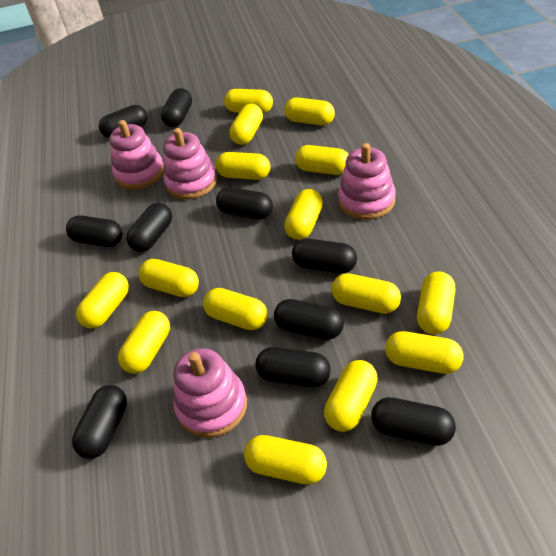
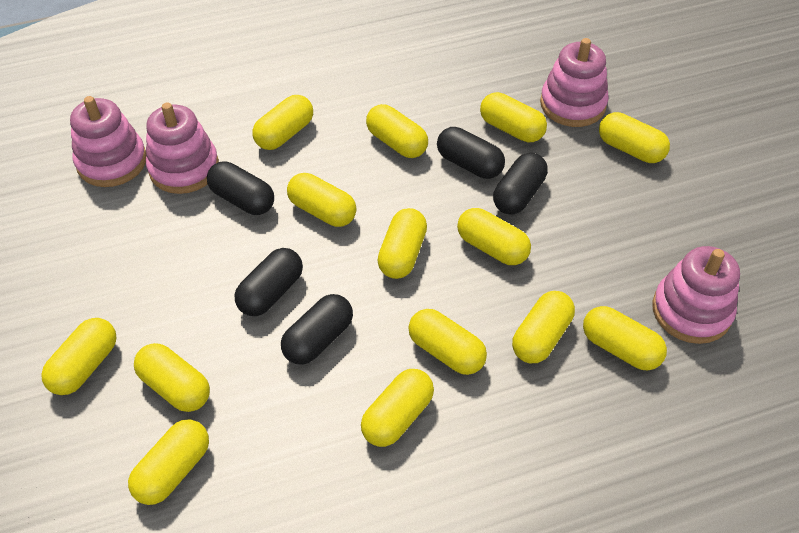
black capsule: 10 -> 5
yellow capsule: 15 -> 14

